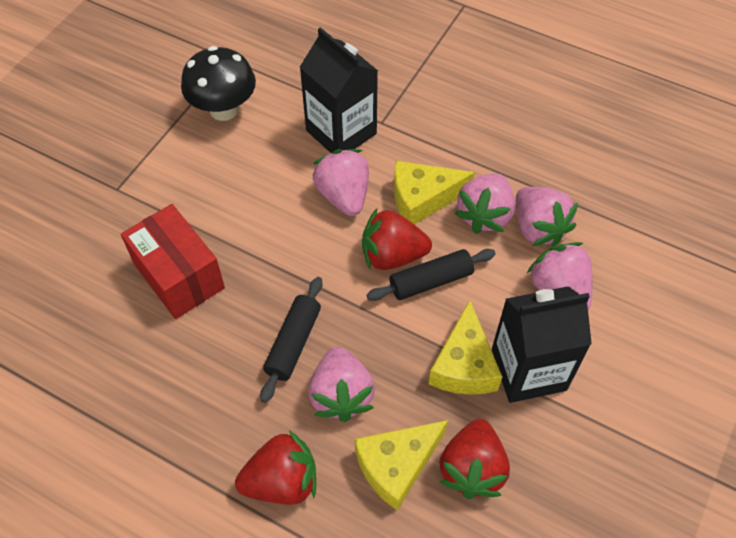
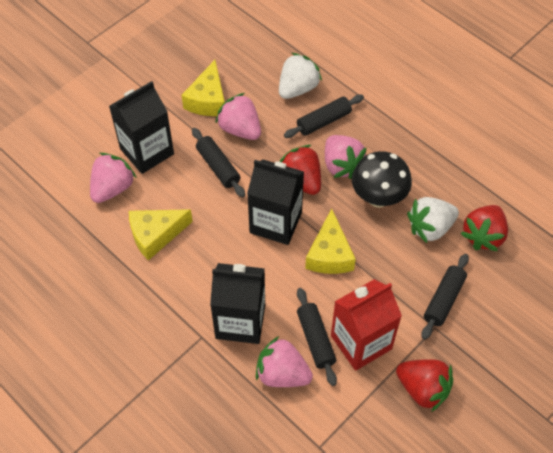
black carton: 2 -> 3
black rolling pin: 2 -> 4
pink strawberry: 5 -> 4
red box: 1 -> 0
red carton: 0 -> 1
white strawberry: 0 -> 2

